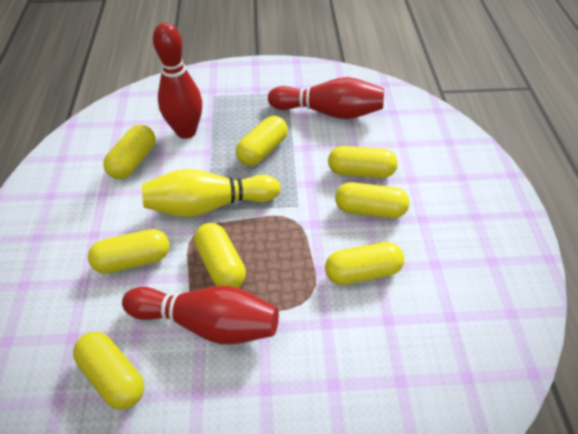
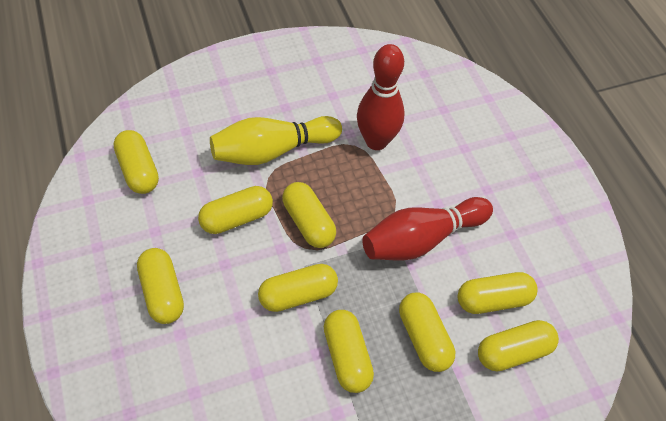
red bowling pin: 3 -> 2
yellow capsule: 8 -> 9

